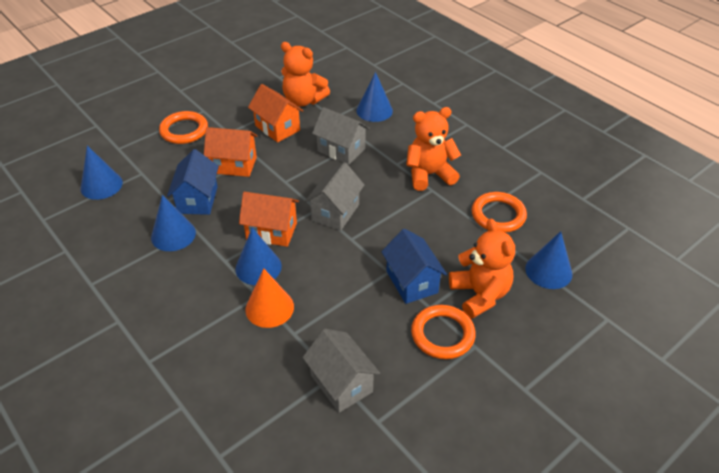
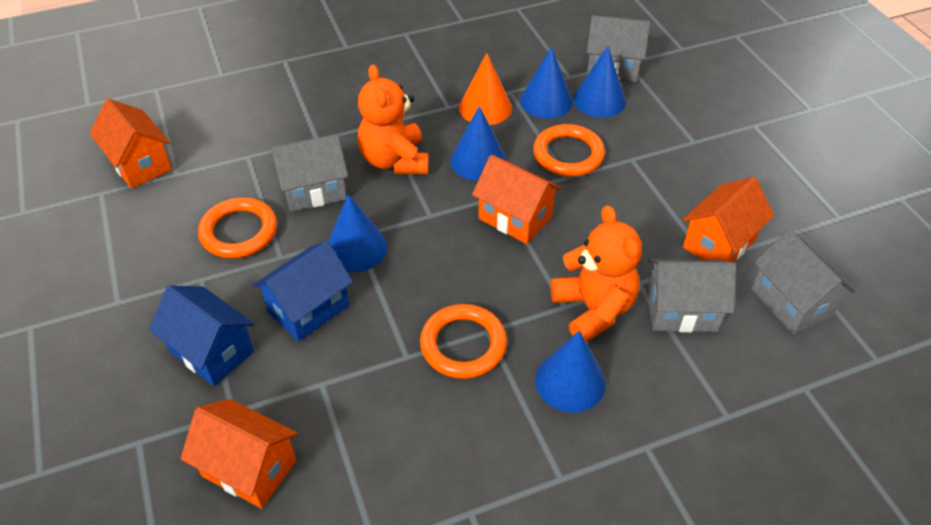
grey house: 3 -> 4
orange house: 3 -> 4
orange teddy bear: 3 -> 2

